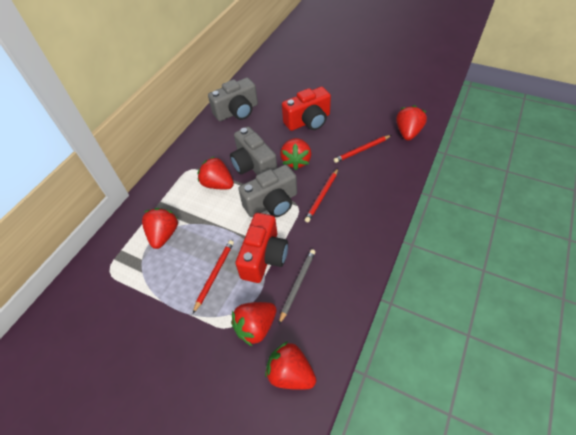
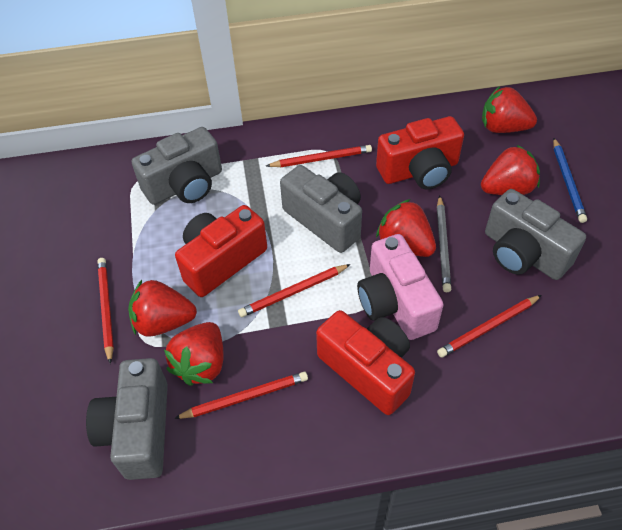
blue pencil: 0 -> 1
grey camera: 3 -> 4
pink camera: 0 -> 1
red camera: 2 -> 3
red pencil: 3 -> 5
red strawberry: 6 -> 5

